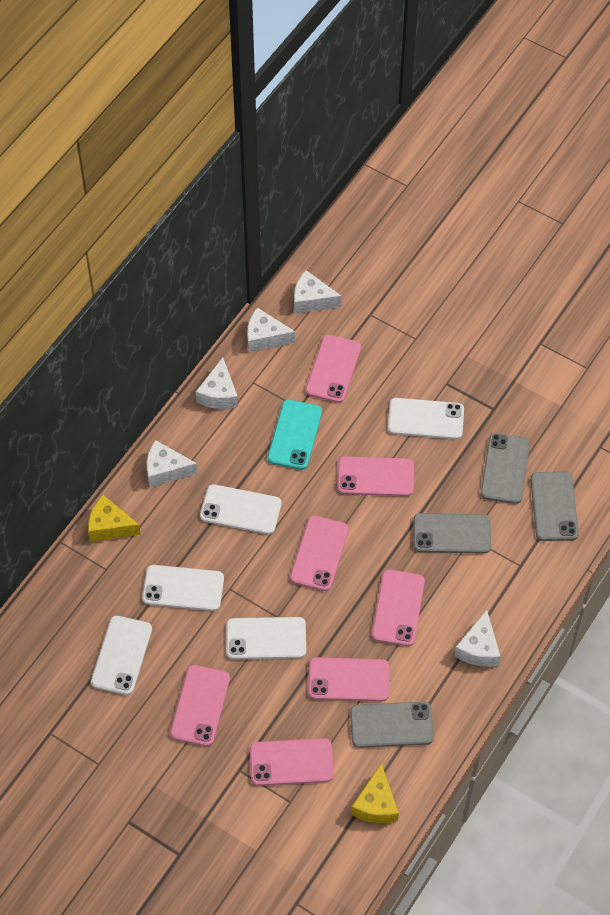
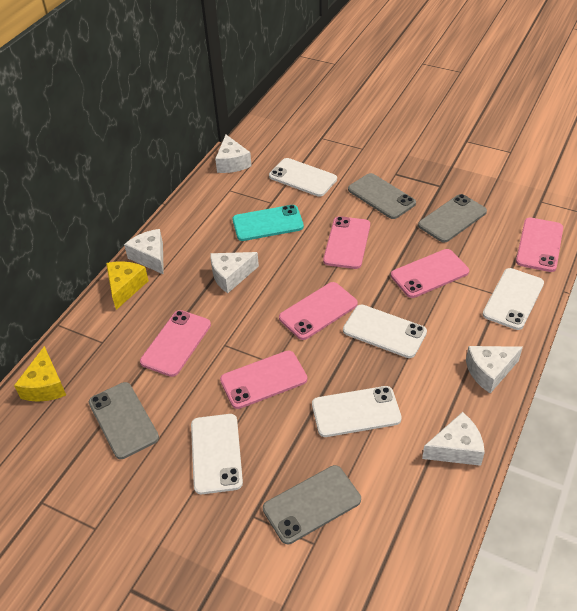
pink phone: 7 -> 6

